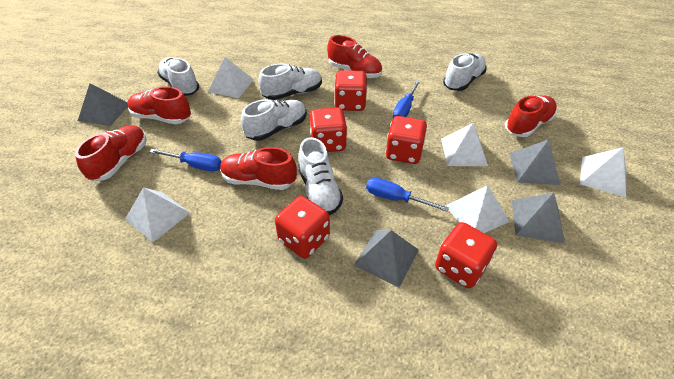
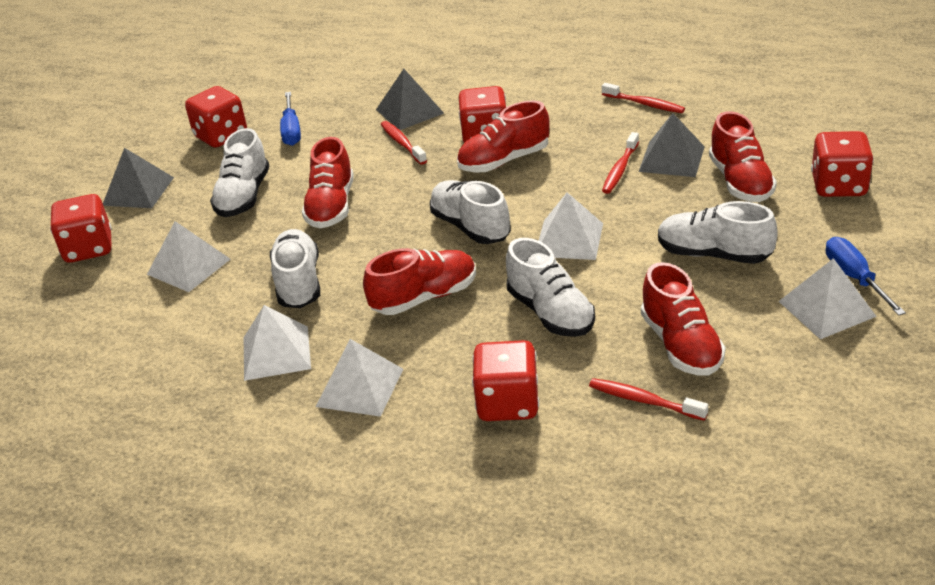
blue screwdriver: 3 -> 2
grey pyramid: 4 -> 3
red toothbrush: 0 -> 4

